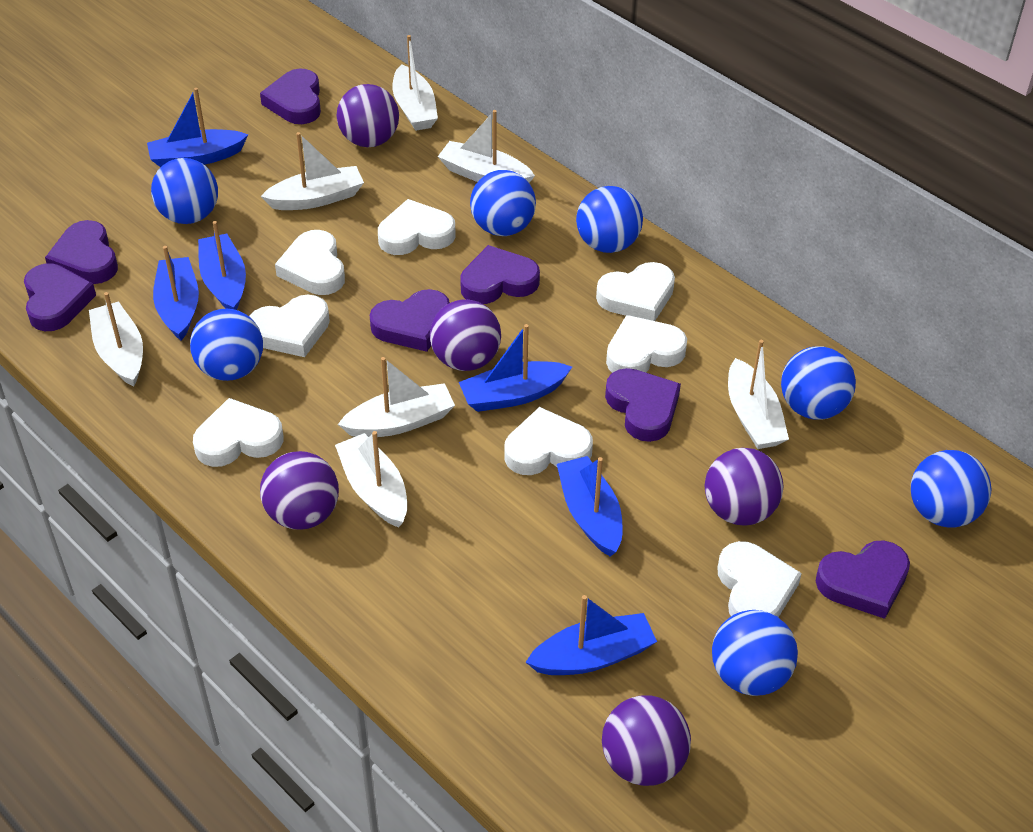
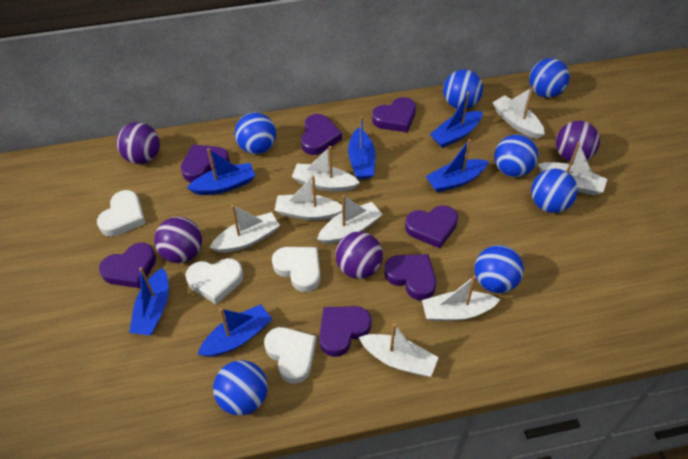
purple ball: 5 -> 4
white boat: 7 -> 8
white heart: 8 -> 4

